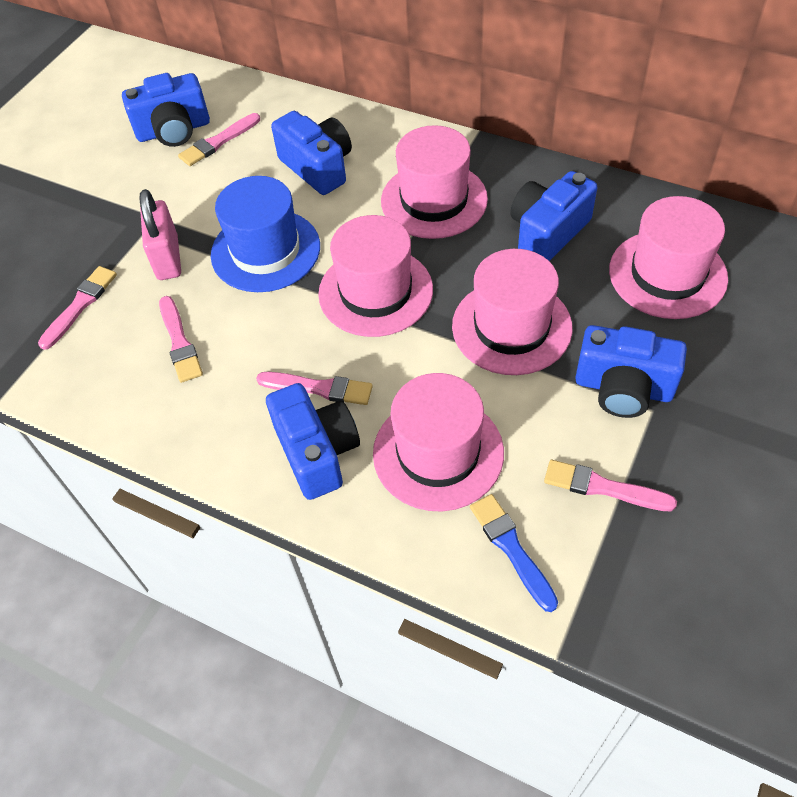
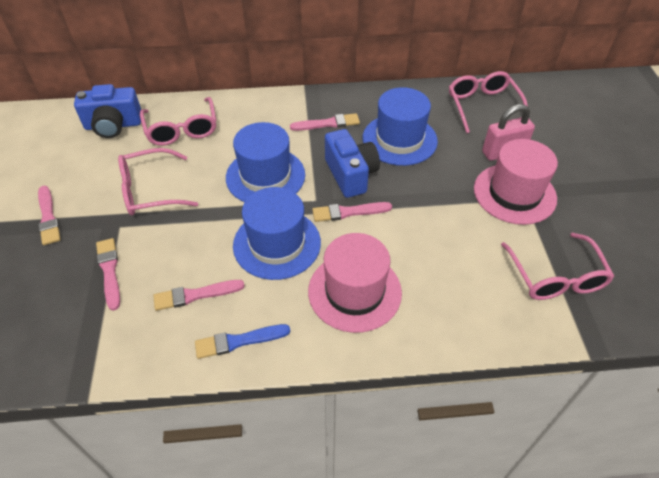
blue camera: 5 -> 2
blue hat: 1 -> 3
pink glasses: 0 -> 4
pink hat: 5 -> 2

